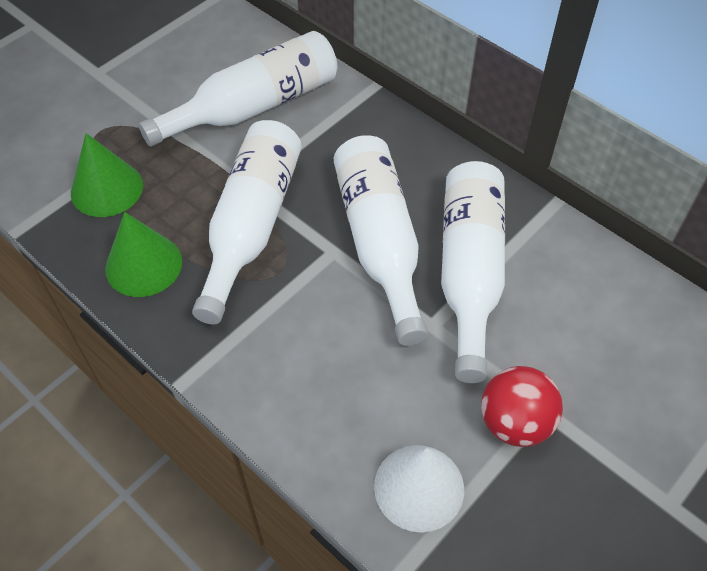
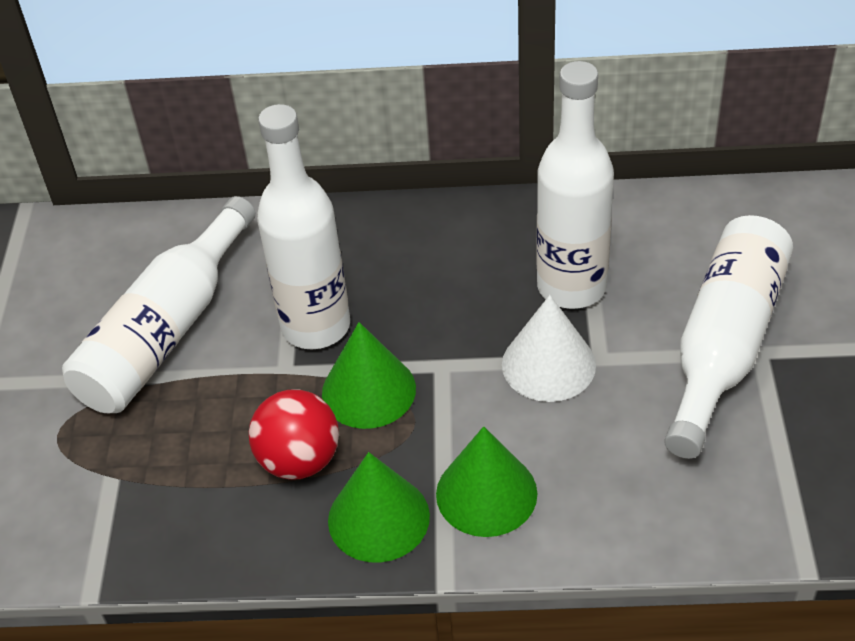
green cone: 2 -> 3

